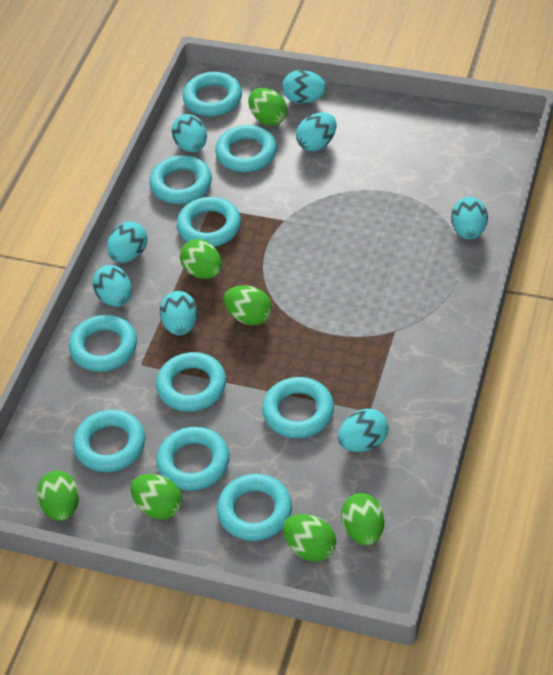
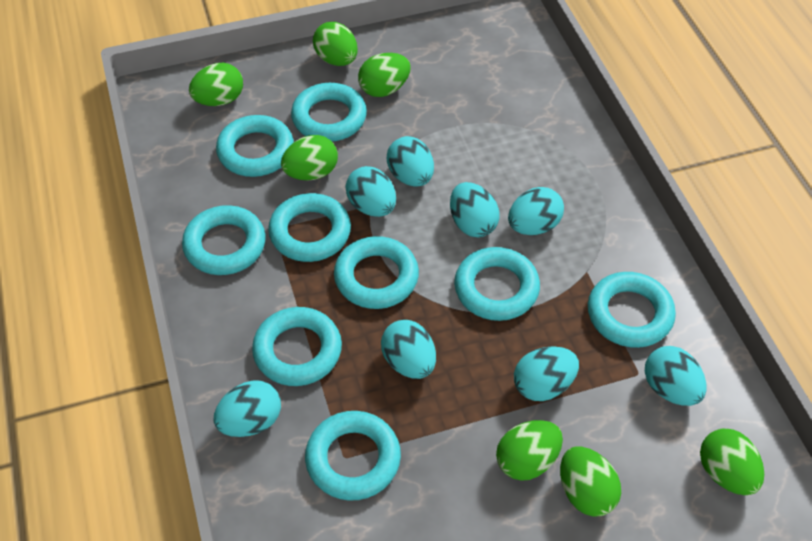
turquoise ring: 10 -> 9

